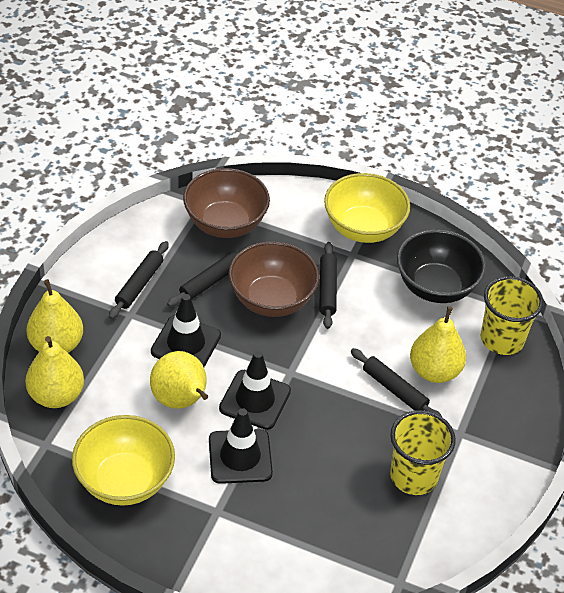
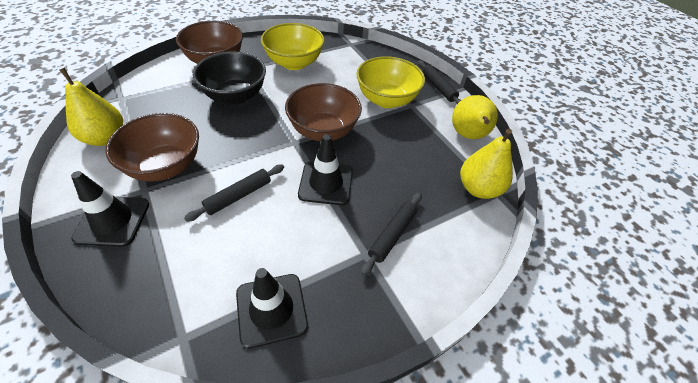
black rolling pin: 4 -> 3
brown bowl: 2 -> 3
yellow cup: 2 -> 0
yellow pear: 4 -> 3

